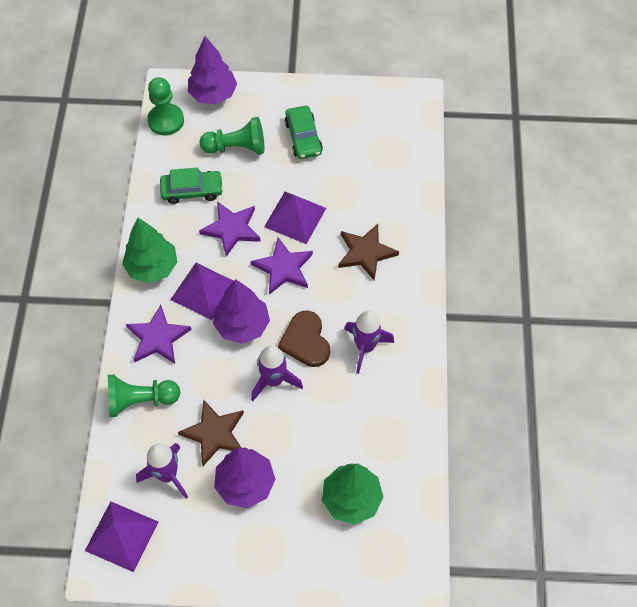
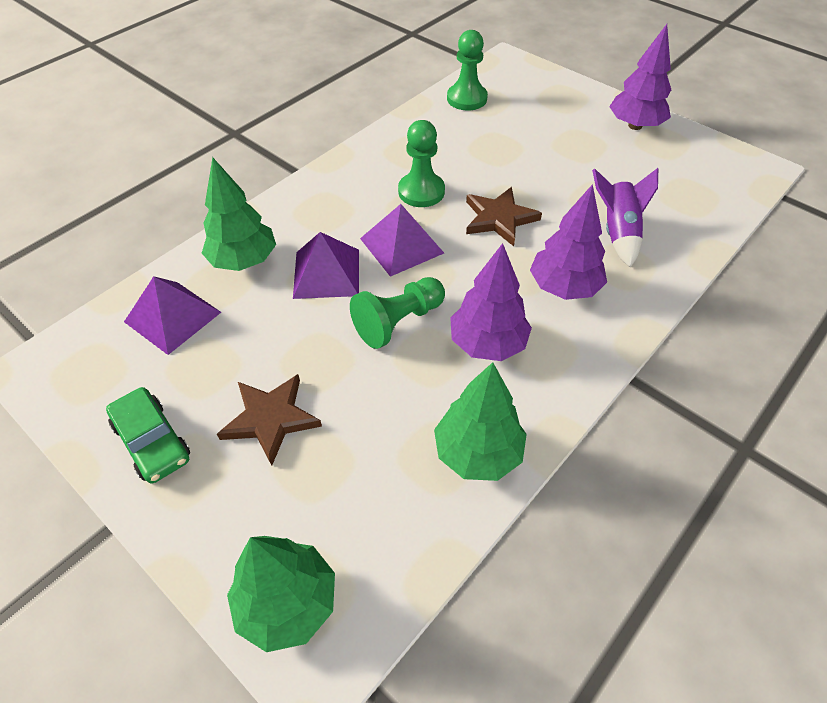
brown heart: 1 -> 0
green car: 2 -> 1
green tree: 2 -> 3
purple rocket: 3 -> 1
purple star: 3 -> 0

